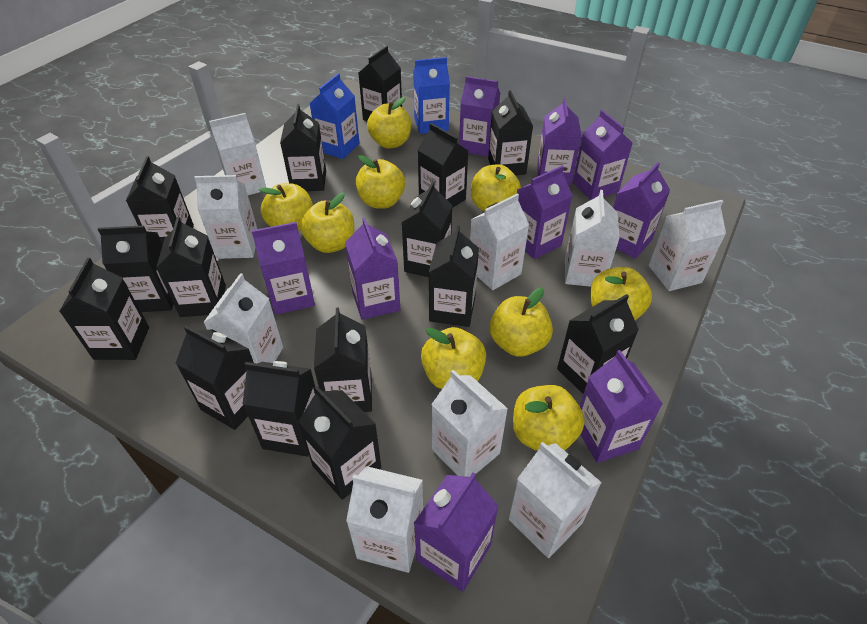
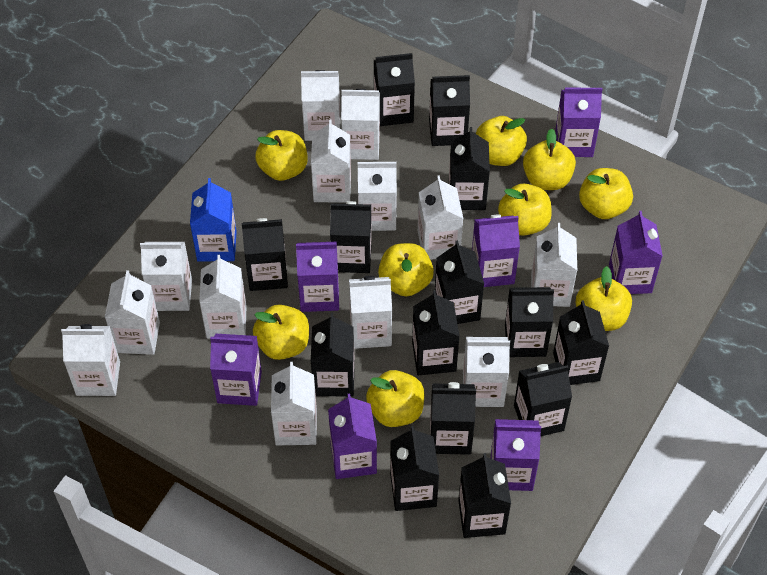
black carton: 15 -> 14
blue carton: 2 -> 1
purple carton: 9 -> 7
white carton: 9 -> 13

